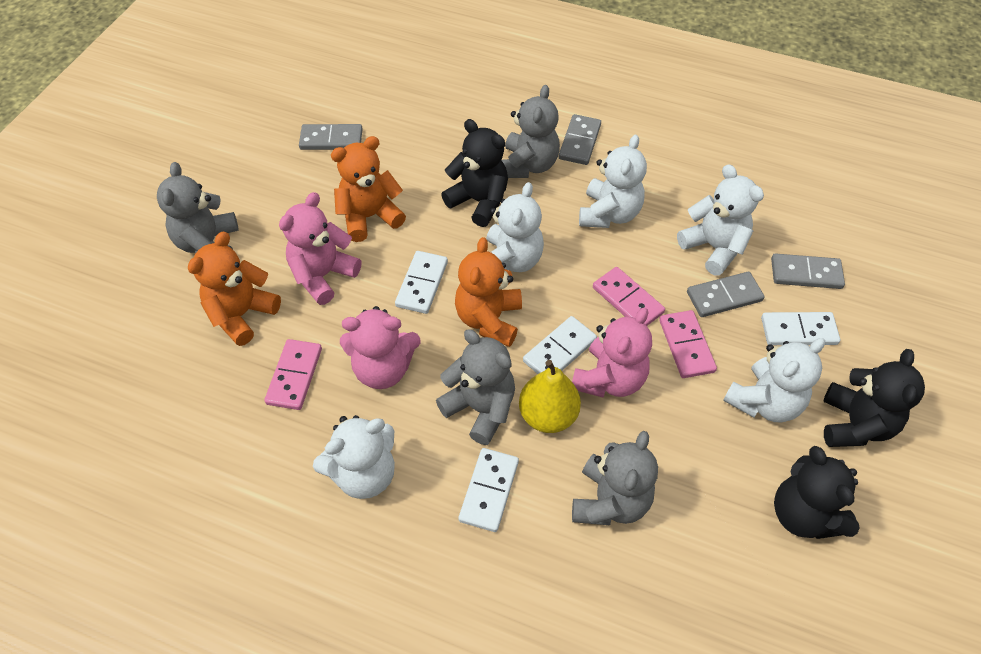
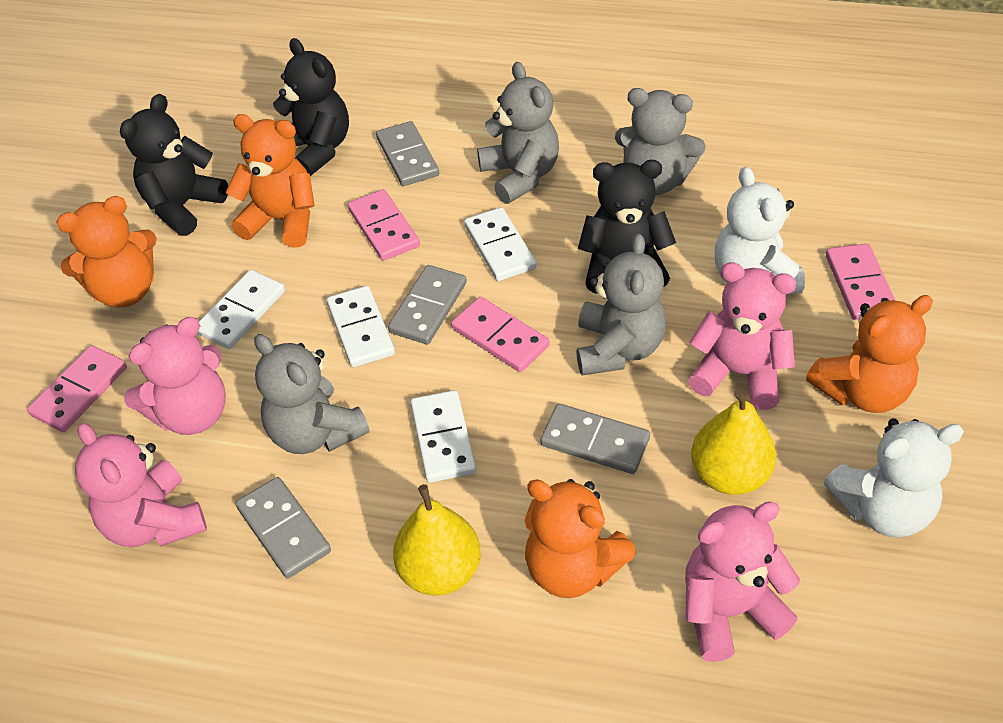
orange teddy bear: 3 -> 4
pink domino: 3 -> 4
pink teddy bear: 3 -> 4
white teddy bear: 5 -> 2
yellow pear: 1 -> 2

